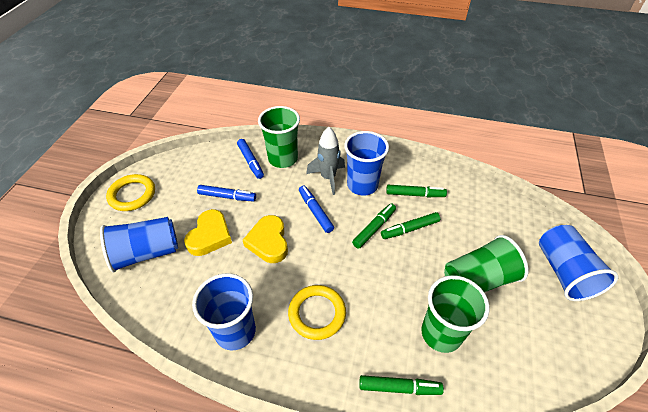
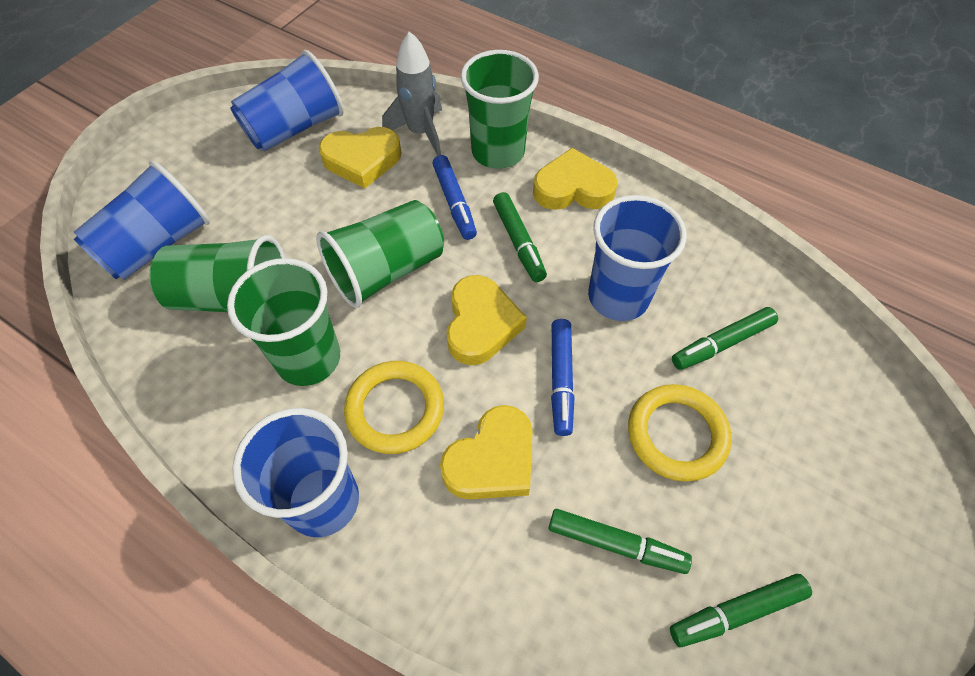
blue marker: 3 -> 2
green cup: 3 -> 4
yellow heart: 2 -> 4

